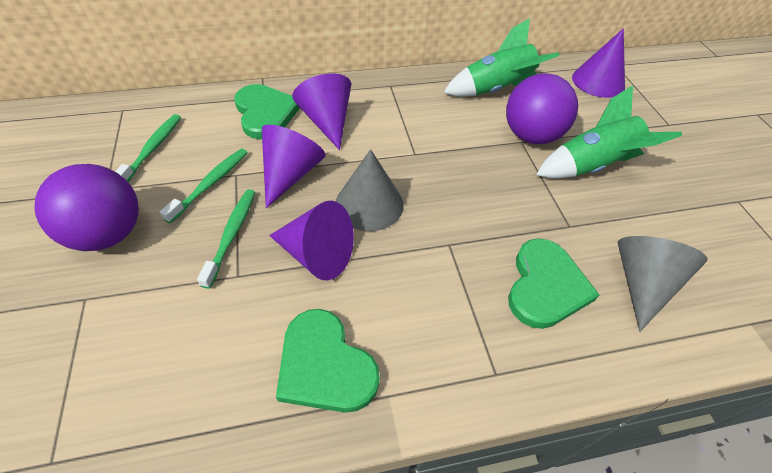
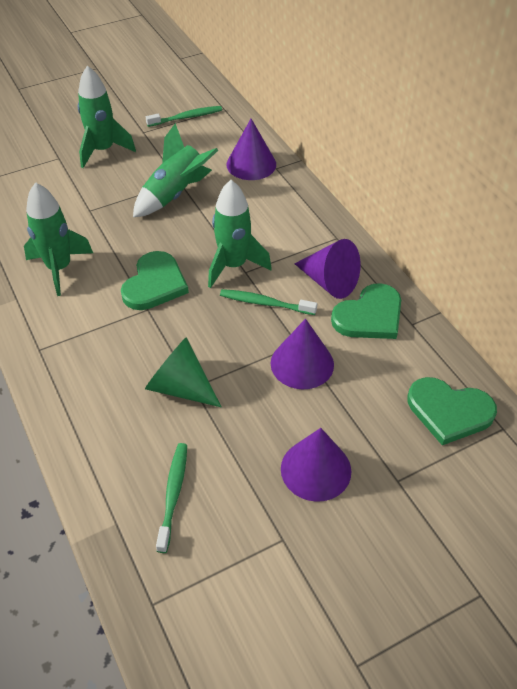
green cone: 0 -> 1
green rocket: 2 -> 4
grey cone: 2 -> 0
purple ball: 2 -> 0

